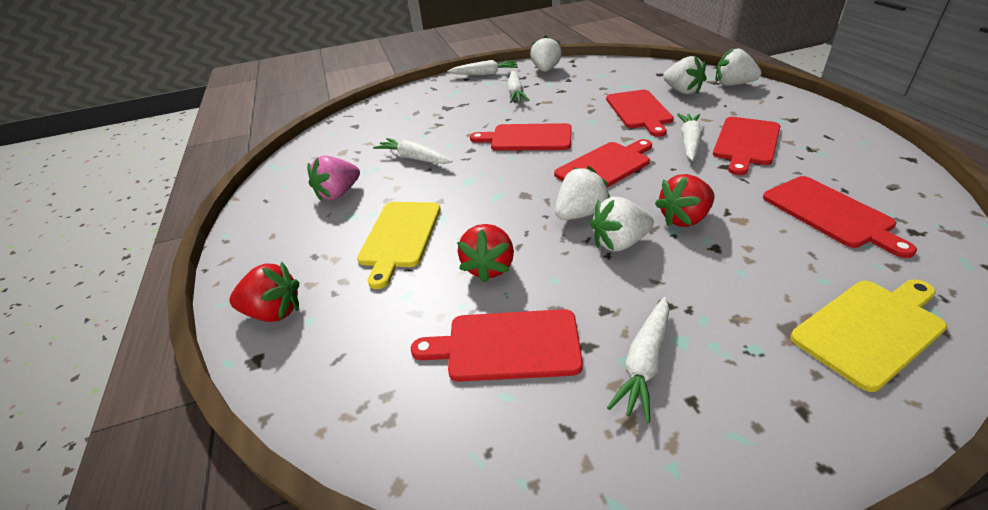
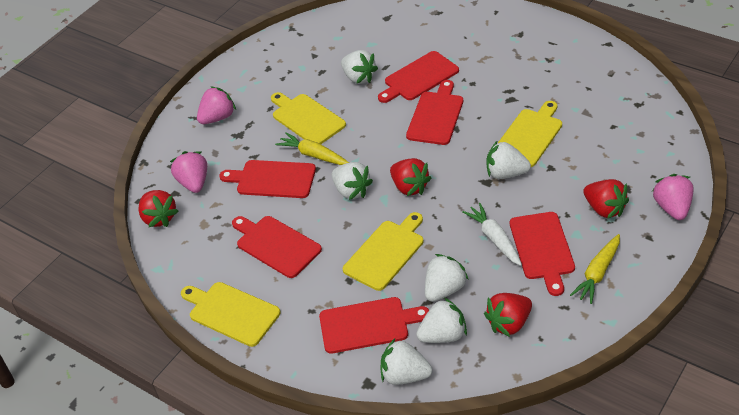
pink strawberry: 1 -> 3
red strawberry: 3 -> 4
white carrot: 5 -> 1
white strawberry: 5 -> 6
yellow carrot: 0 -> 2
yellow cutting board: 2 -> 4

